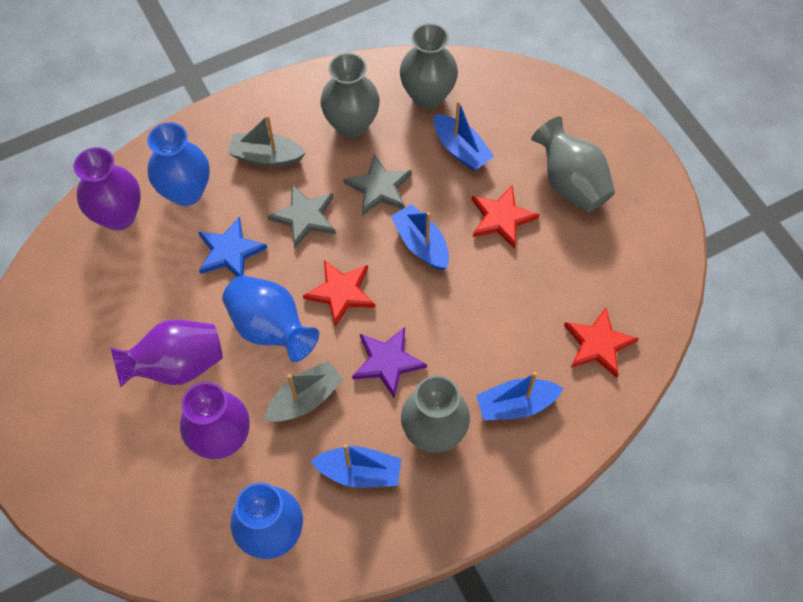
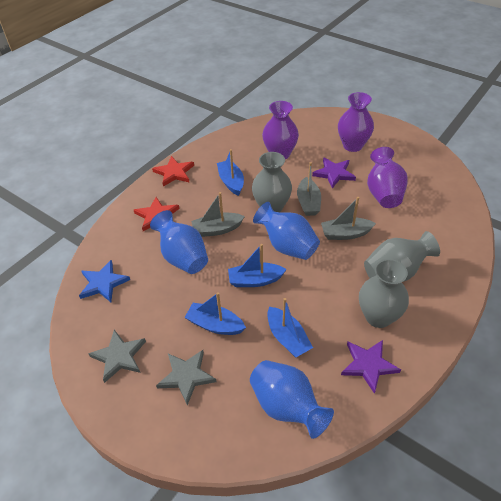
grey boat: 2 -> 3
grey vase: 4 -> 3
purple star: 1 -> 2
red star: 3 -> 2

